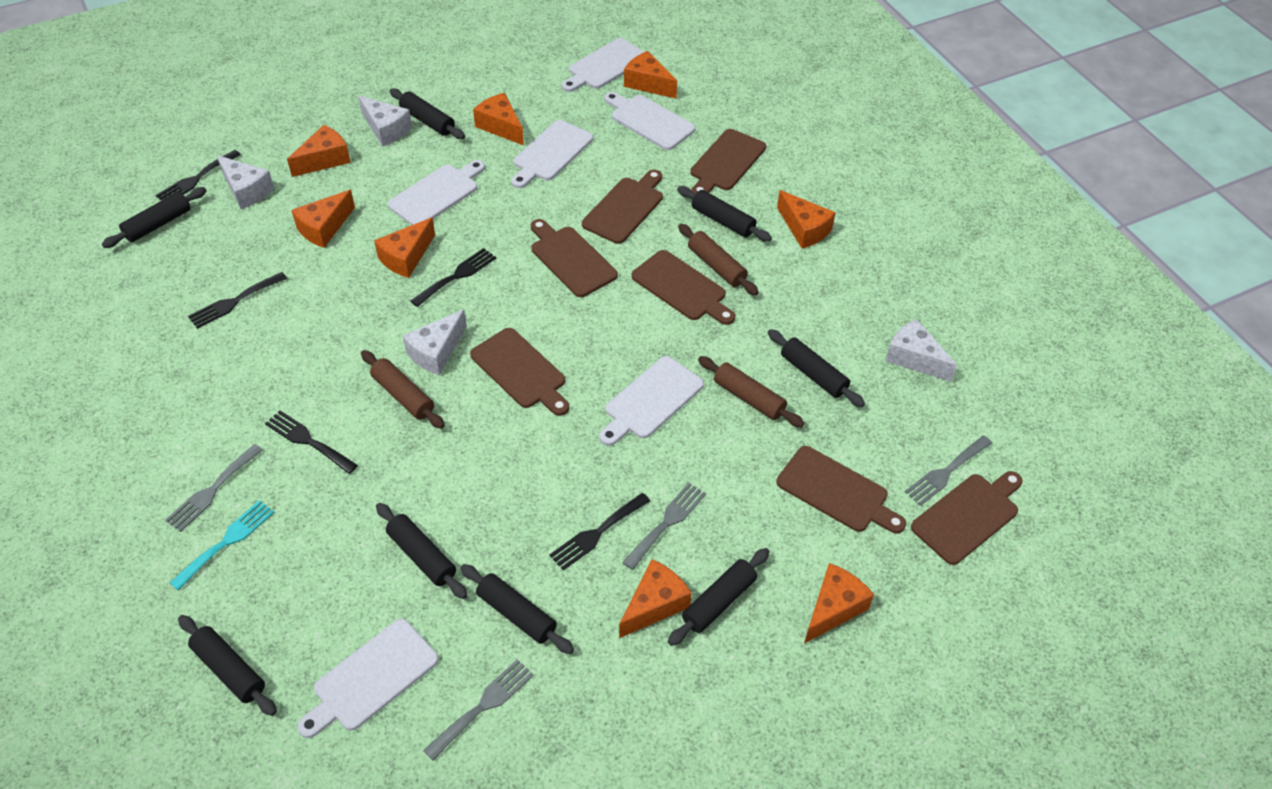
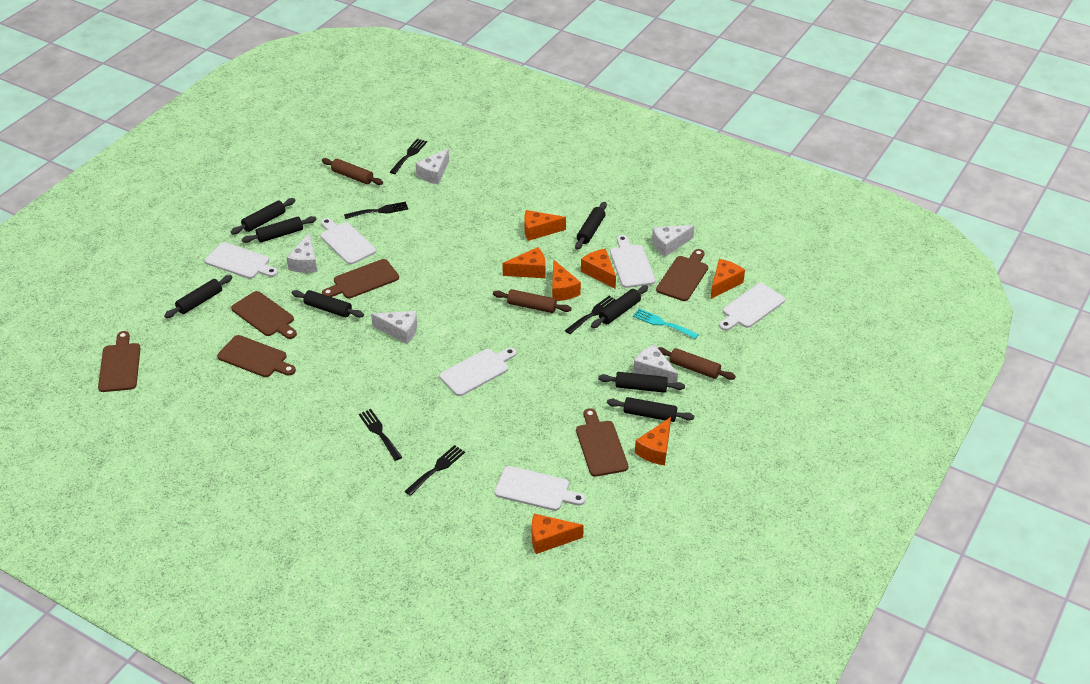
brown cutting board: 7 -> 6
grey fork: 4 -> 0
orange cheese: 8 -> 7
white cheese: 4 -> 5

